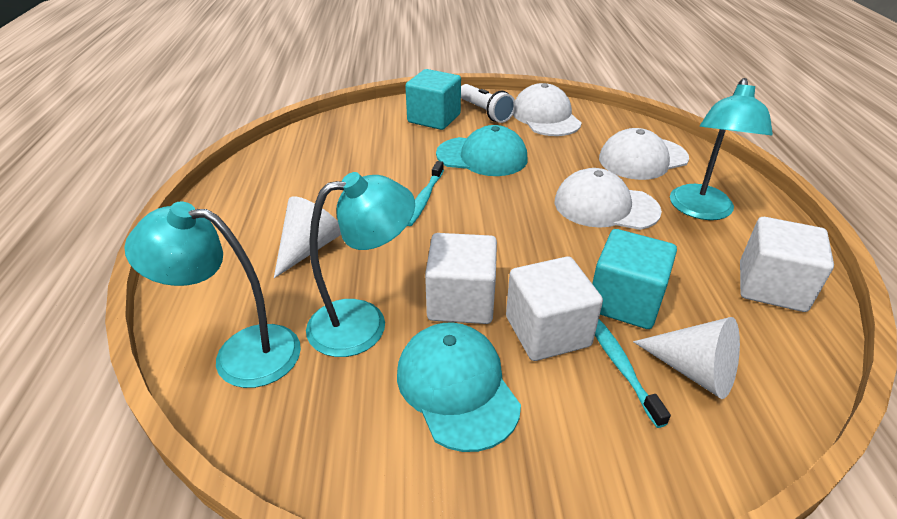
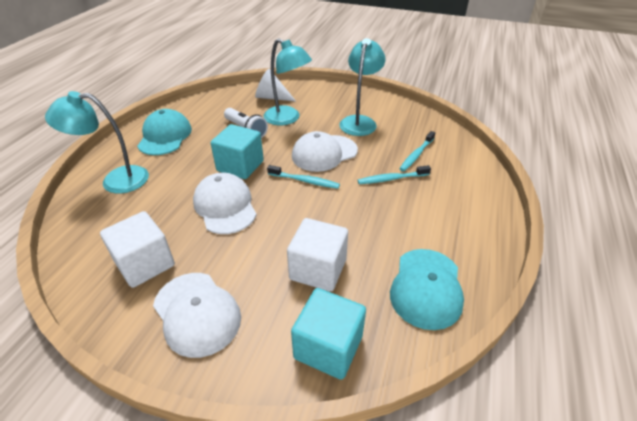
turquoise toothbrush: 2 -> 3
white cone: 2 -> 1
white cube: 3 -> 2

